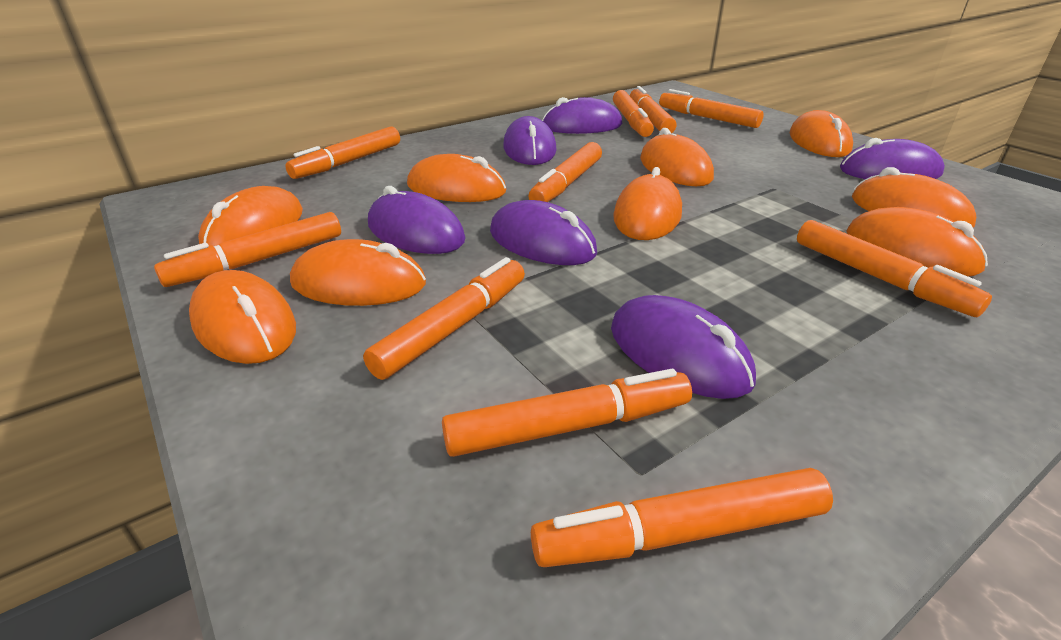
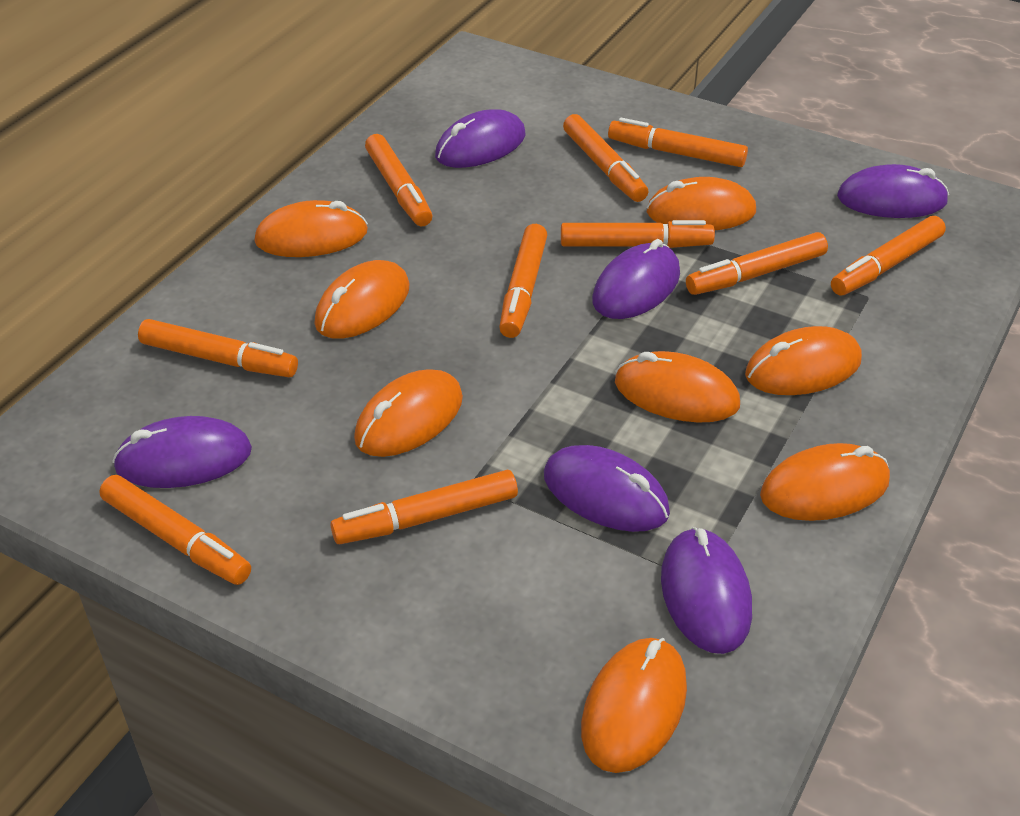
orange mouse: 9 -> 8

